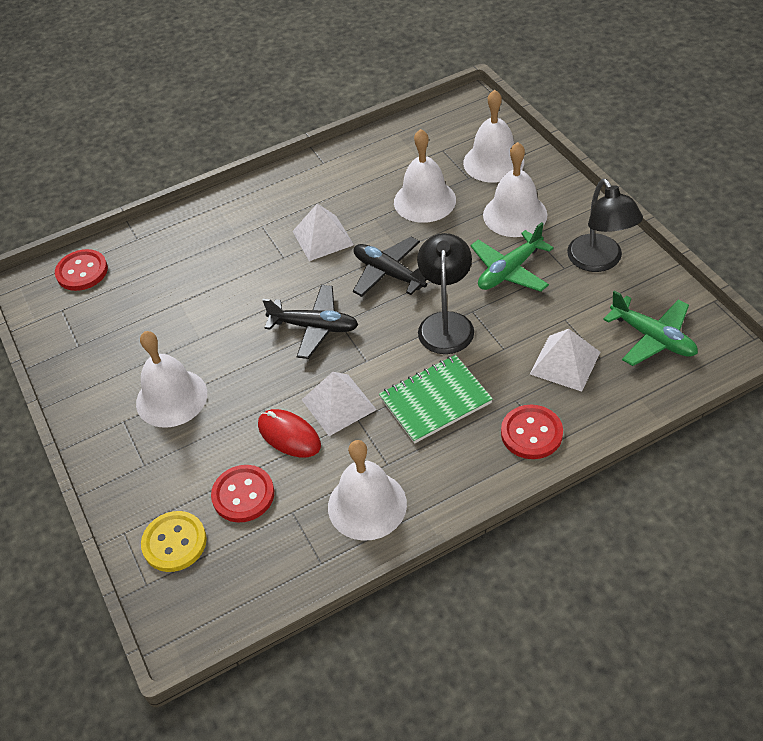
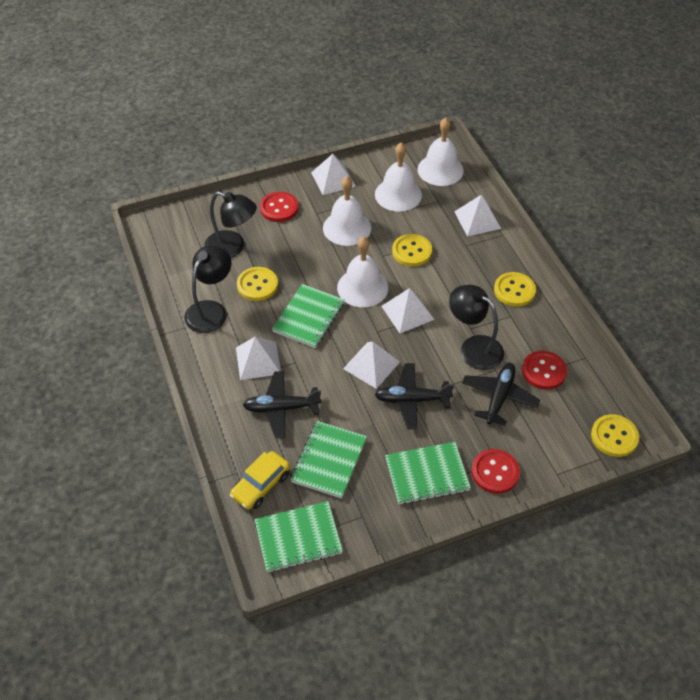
black lamp: 2 -> 3
black plane: 2 -> 3
green notebook: 1 -> 4
green plane: 2 -> 0
red mouse: 1 -> 0
white bell: 5 -> 4
white pyramid: 3 -> 5
yellow button: 1 -> 4
yellow car: 0 -> 1

